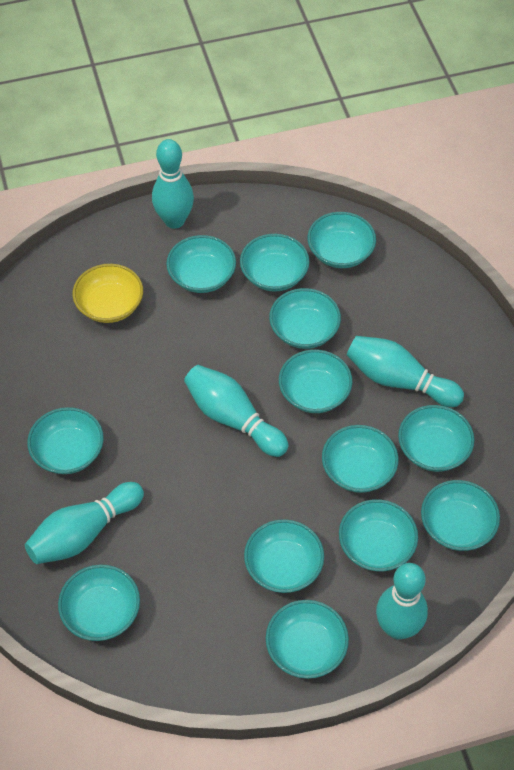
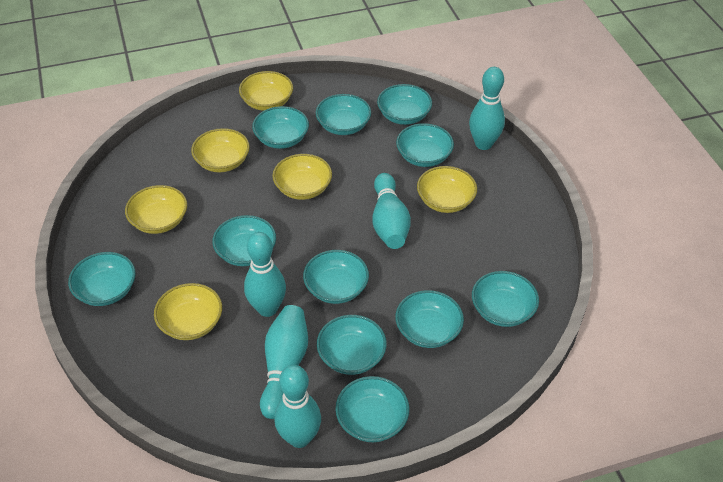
turquoise bowl: 13 -> 11
yellow bowl: 1 -> 6

